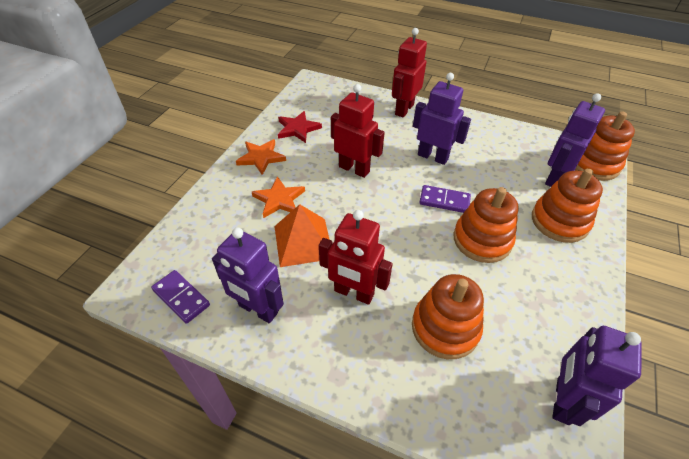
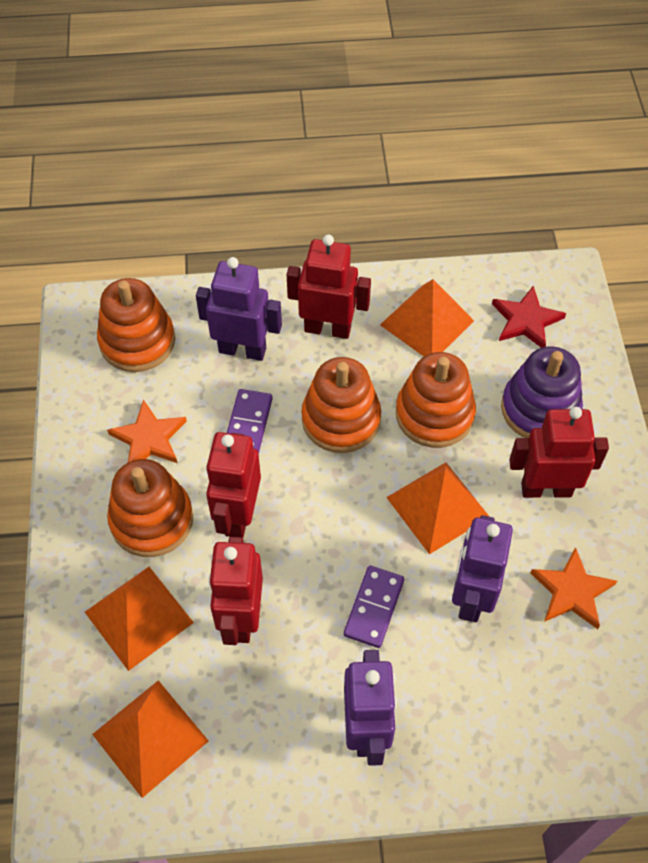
orange pyramid: 1 -> 4
purple robot: 4 -> 3
purple stacking toy: 0 -> 1
red robot: 3 -> 4

